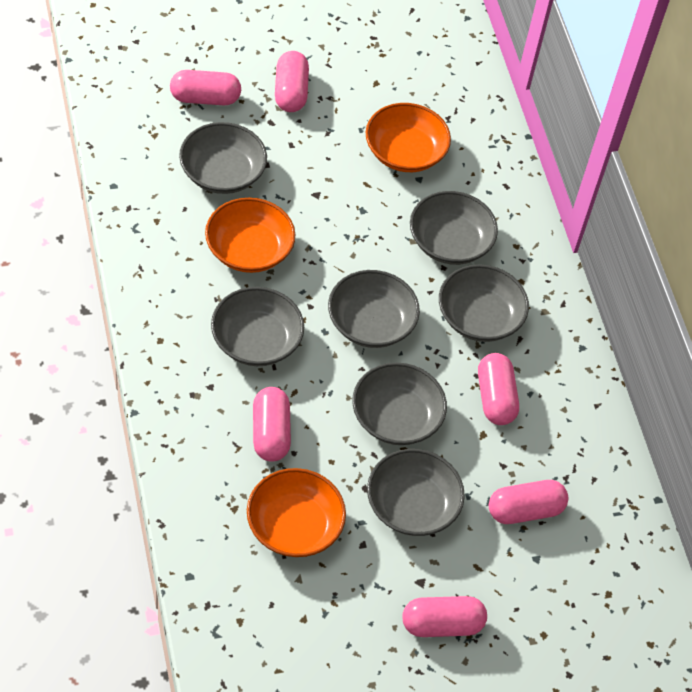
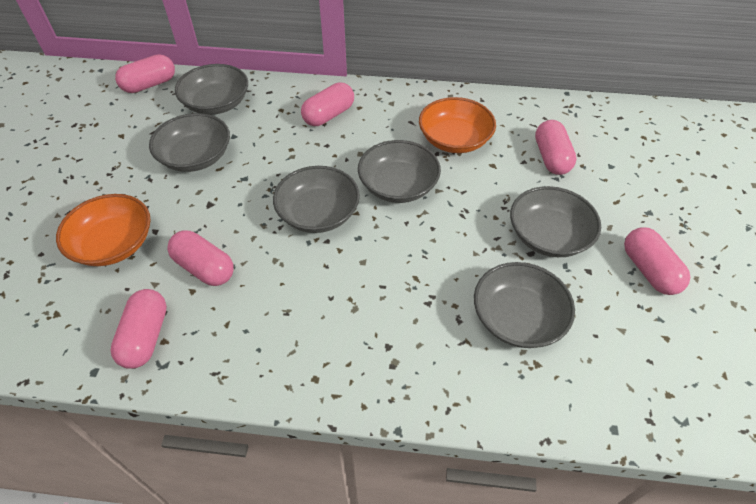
grey bowl: 7 -> 6
orange bowl: 3 -> 2

